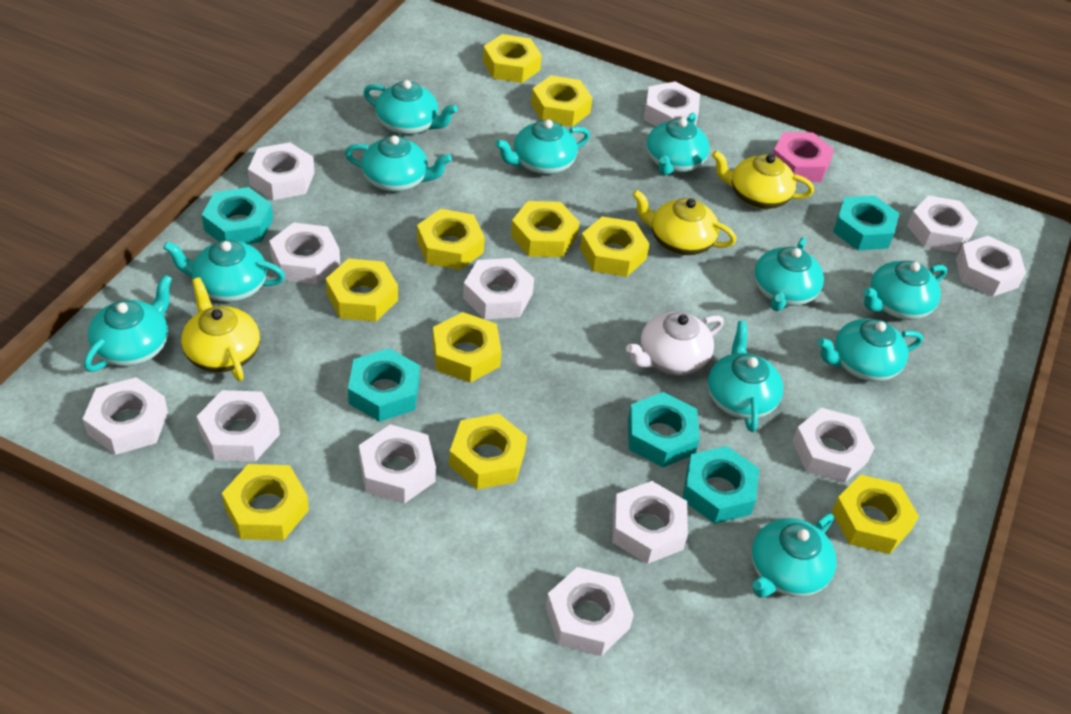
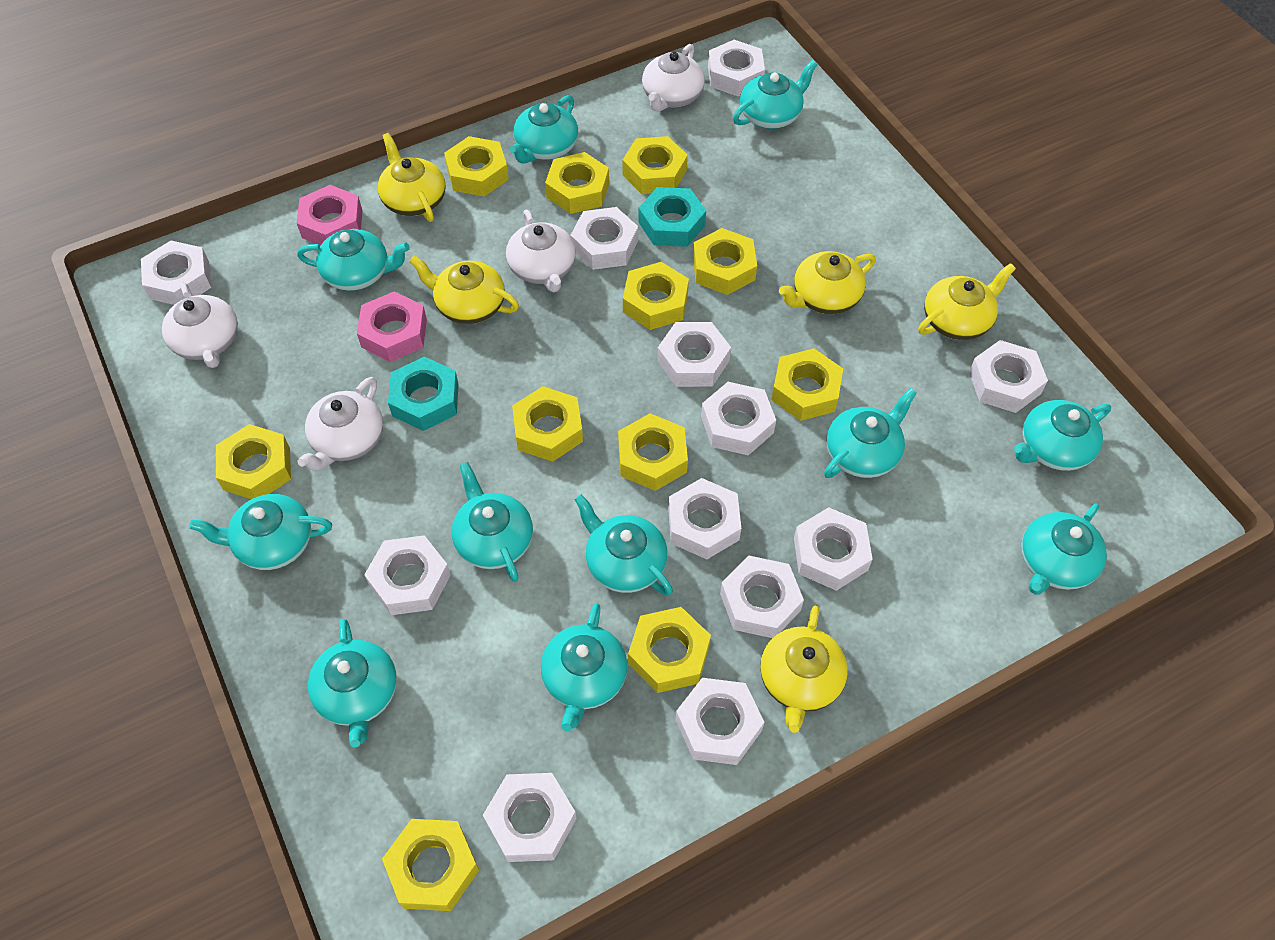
pink nut: 1 -> 2
turquoise nut: 5 -> 2
white teapot: 1 -> 4
yellow nut: 10 -> 11
yellow teapot: 3 -> 5

